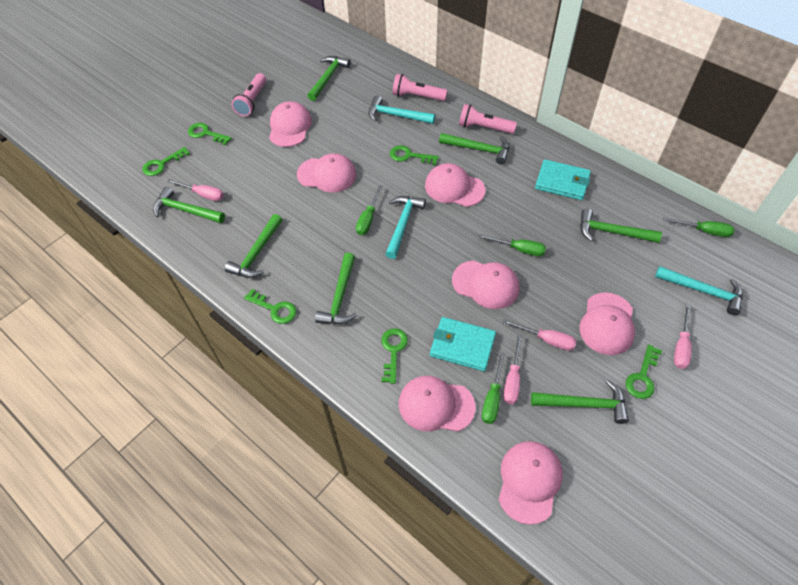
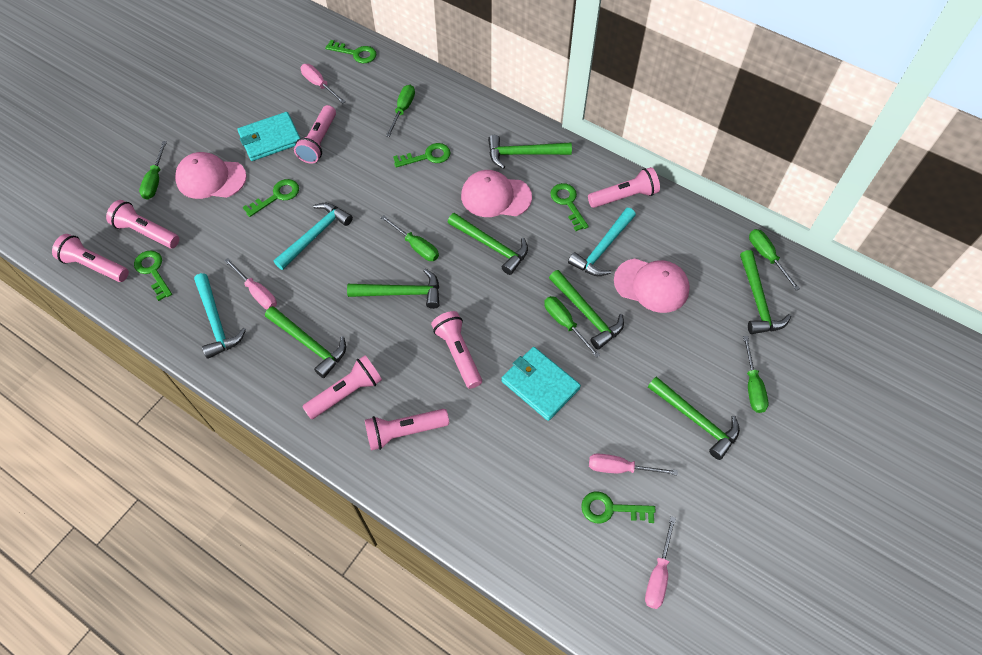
green screwdriver: 4 -> 6
pink cap: 7 -> 3
pink flashlight: 3 -> 7

